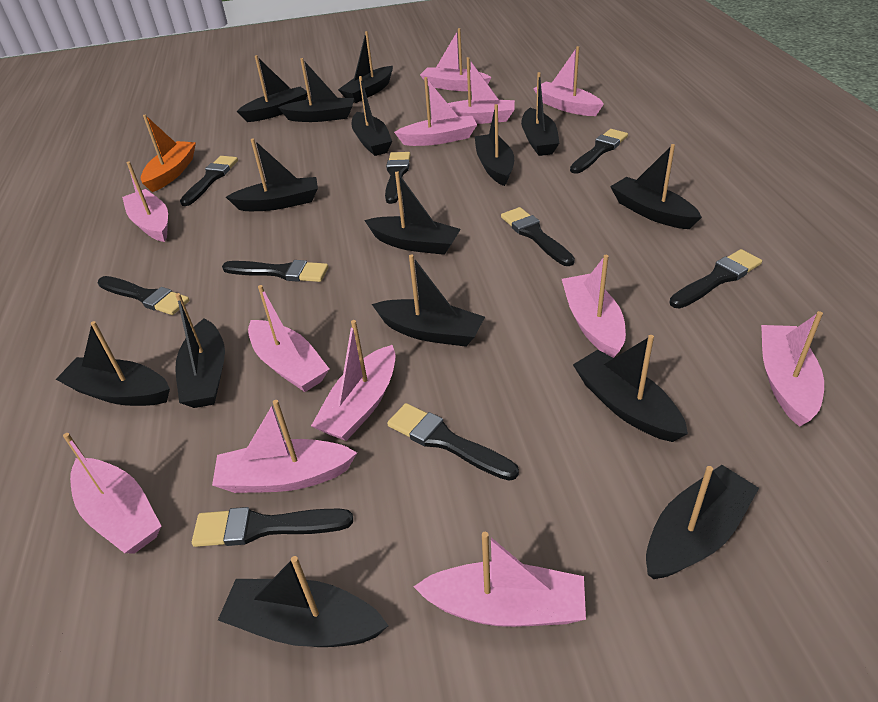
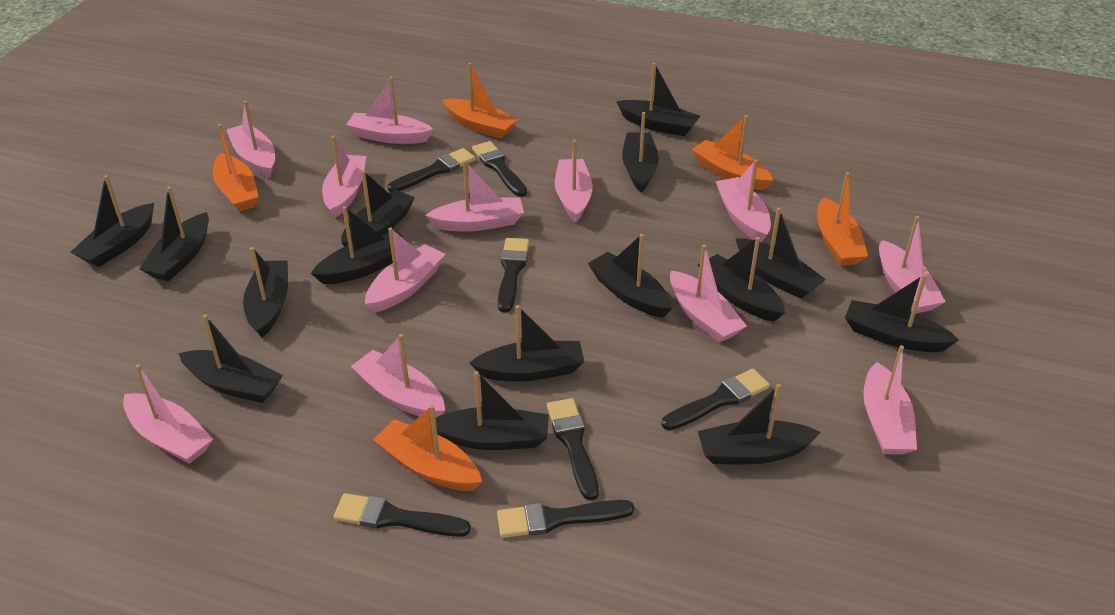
black brush: 9 -> 7
orange boat: 1 -> 5

